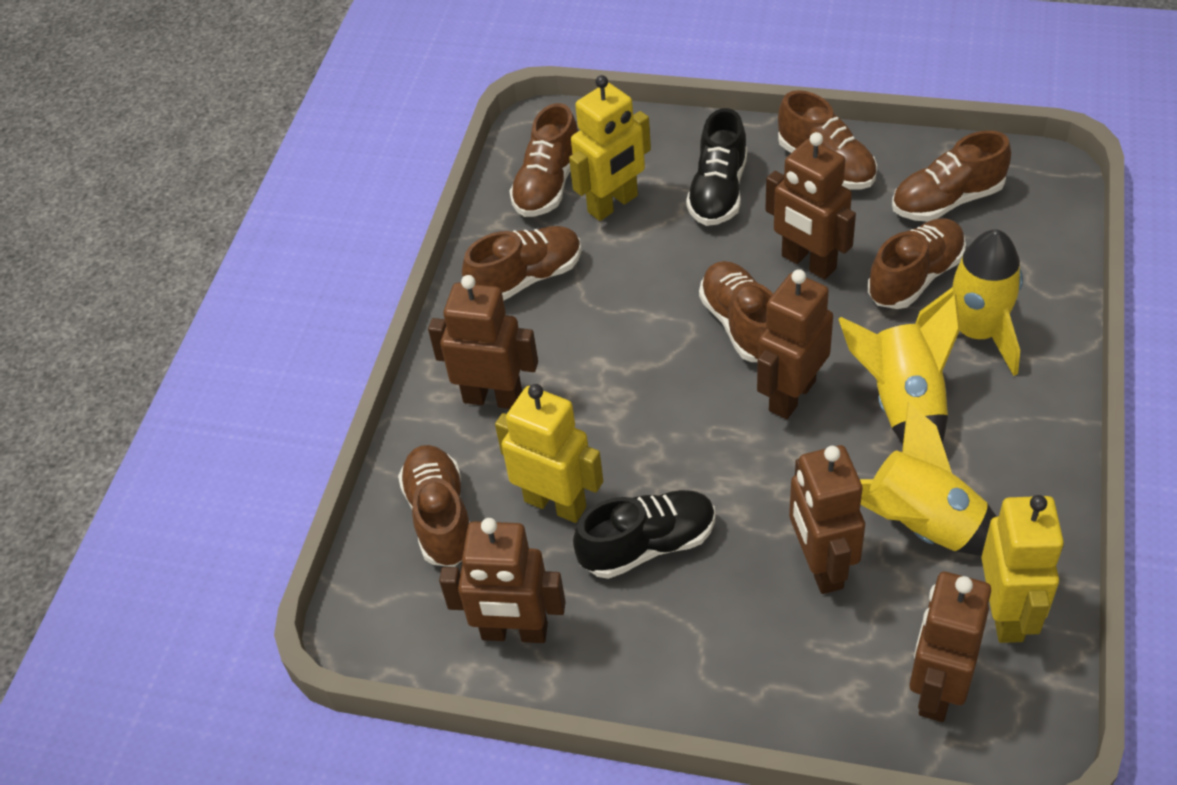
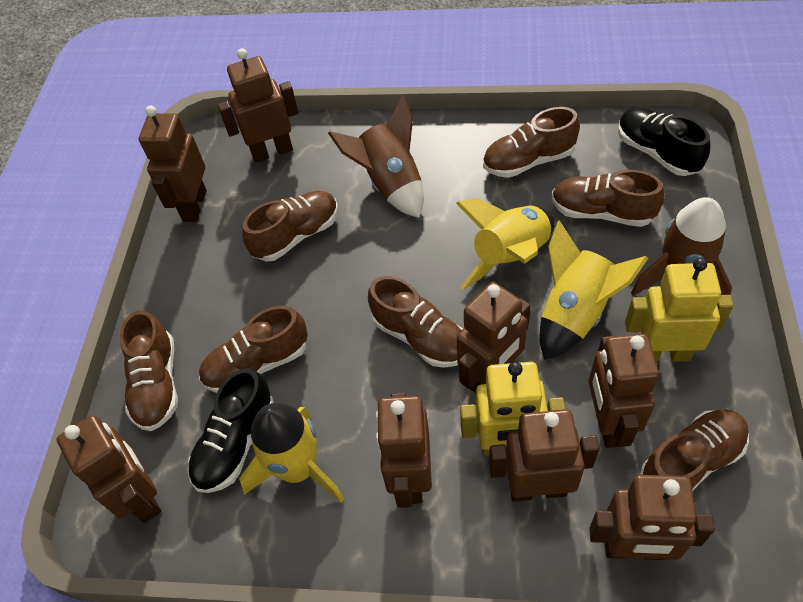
brown robot: 6 -> 8
brown rocket: 0 -> 2
yellow robot: 3 -> 2

